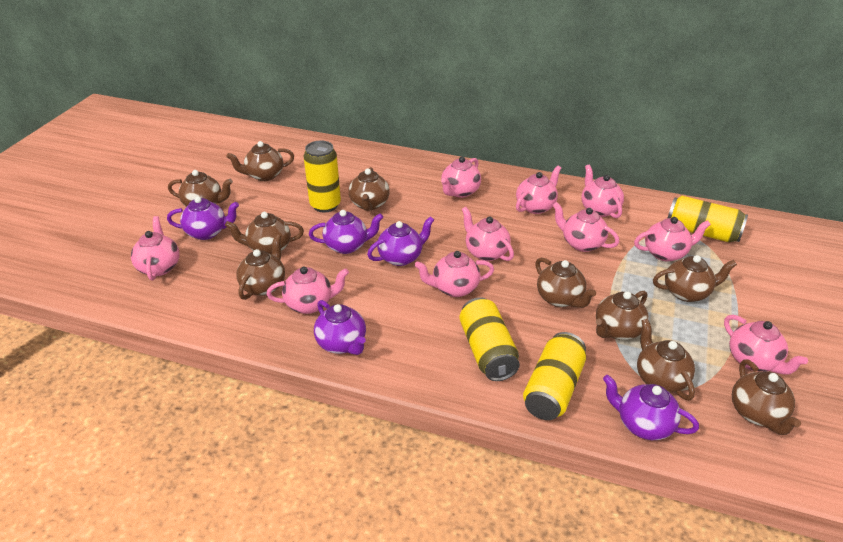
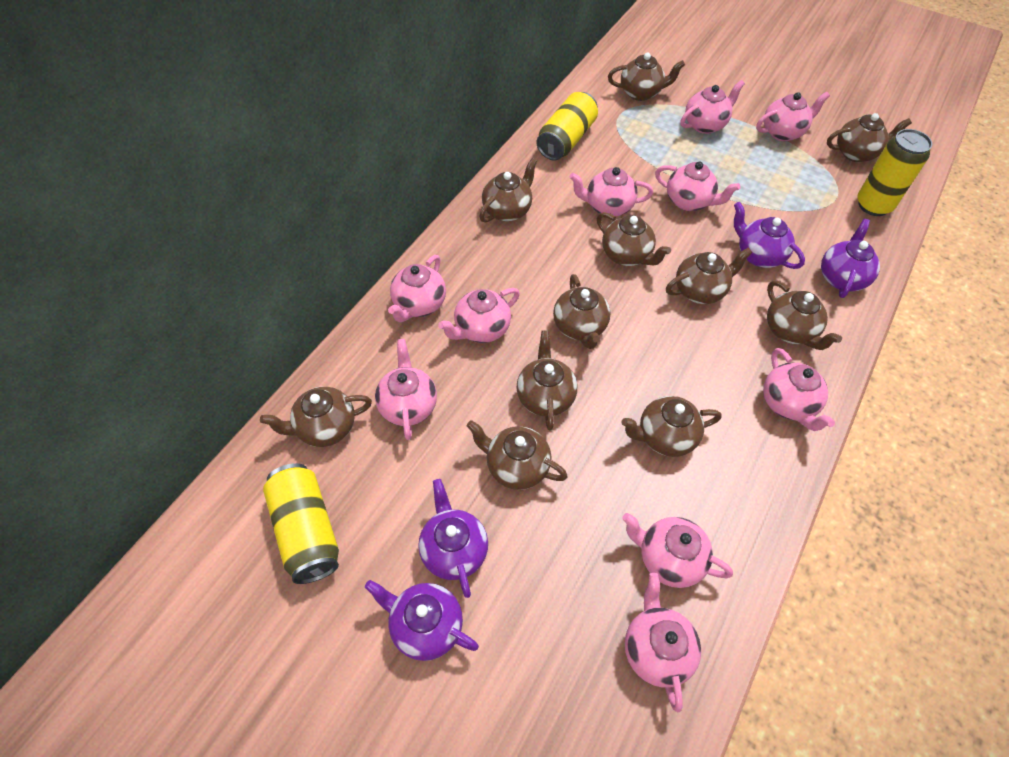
brown teapot: 10 -> 11
purple teapot: 5 -> 4
yellow can: 4 -> 3

